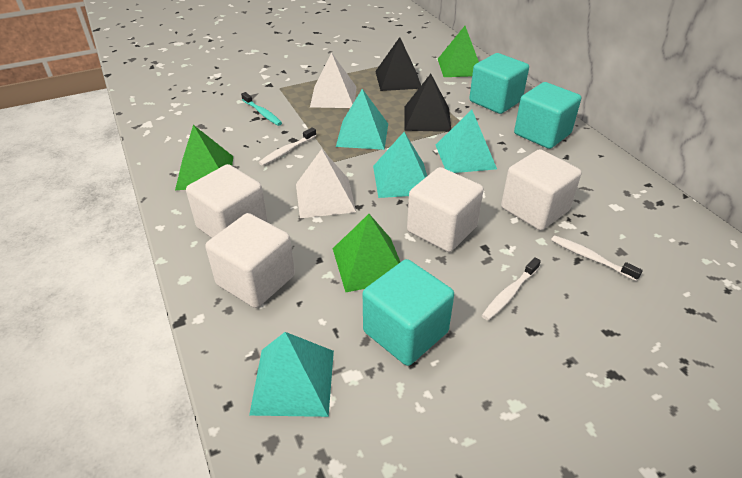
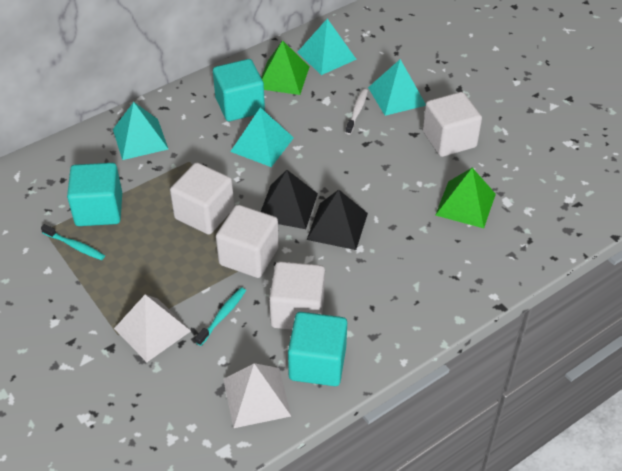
green pyramid: 3 -> 2
turquoise toothbrush: 1 -> 2
white toothbrush: 3 -> 1

